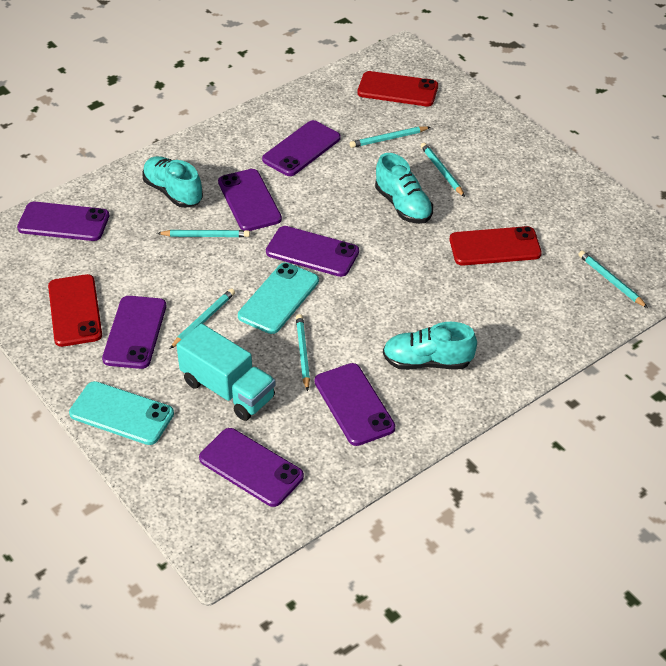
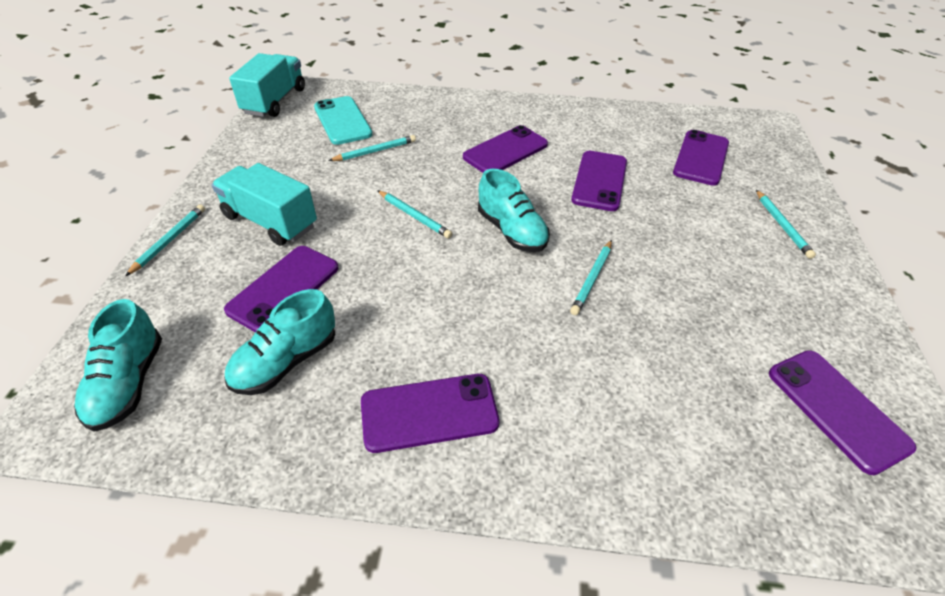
purple phone: 7 -> 6
red phone: 3 -> 0
turquoise pencil: 6 -> 5
turquoise phone: 2 -> 1
turquoise truck: 1 -> 2

